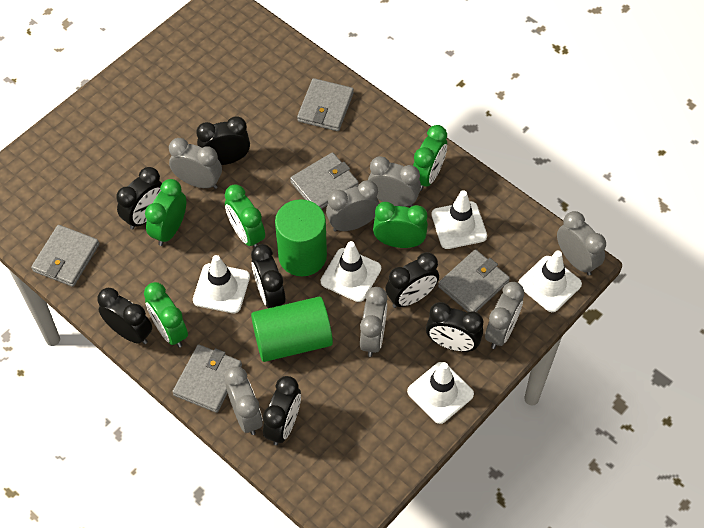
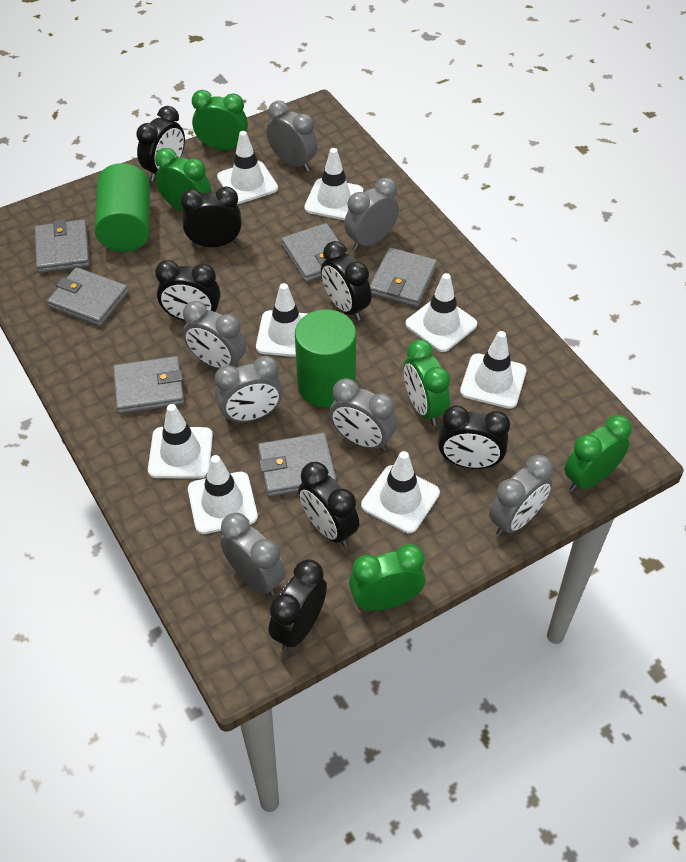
grey wallet: 5 -> 6
white traffic cone: 5 -> 8

